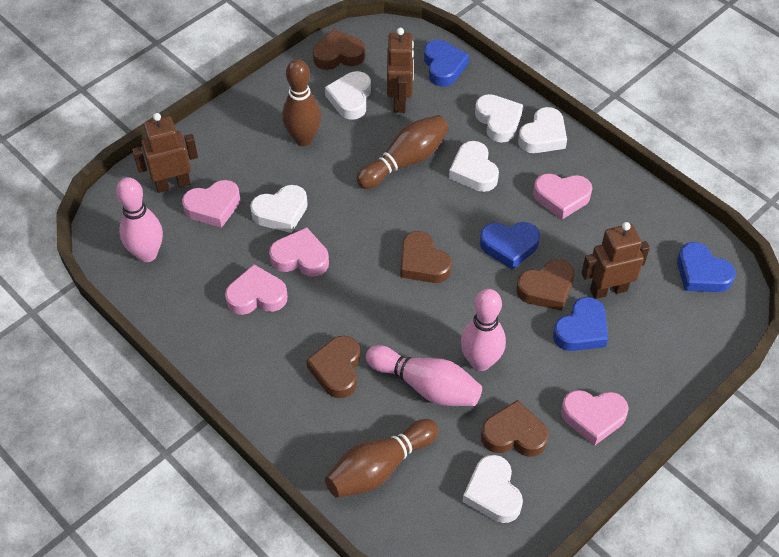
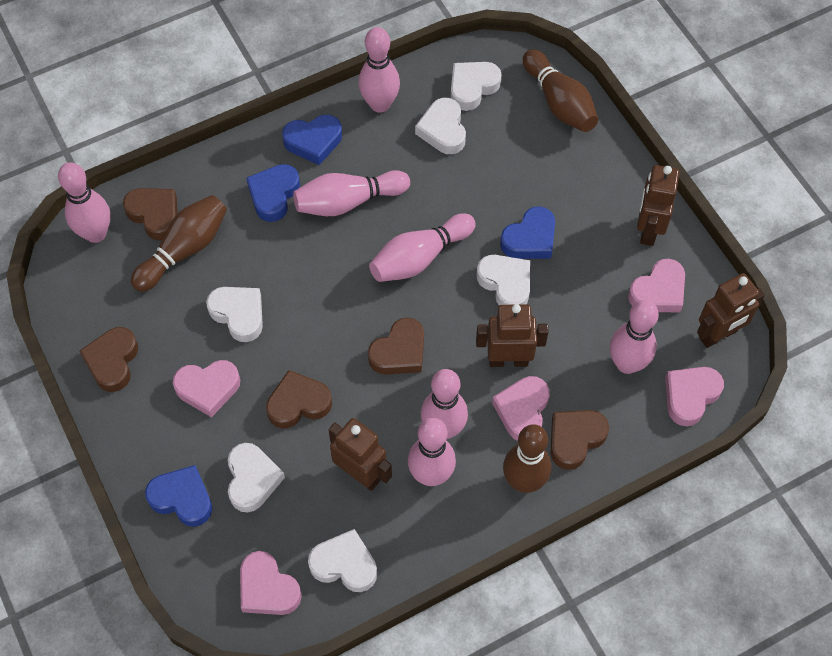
brown robot: 3 -> 4
pink bowling pin: 3 -> 7

